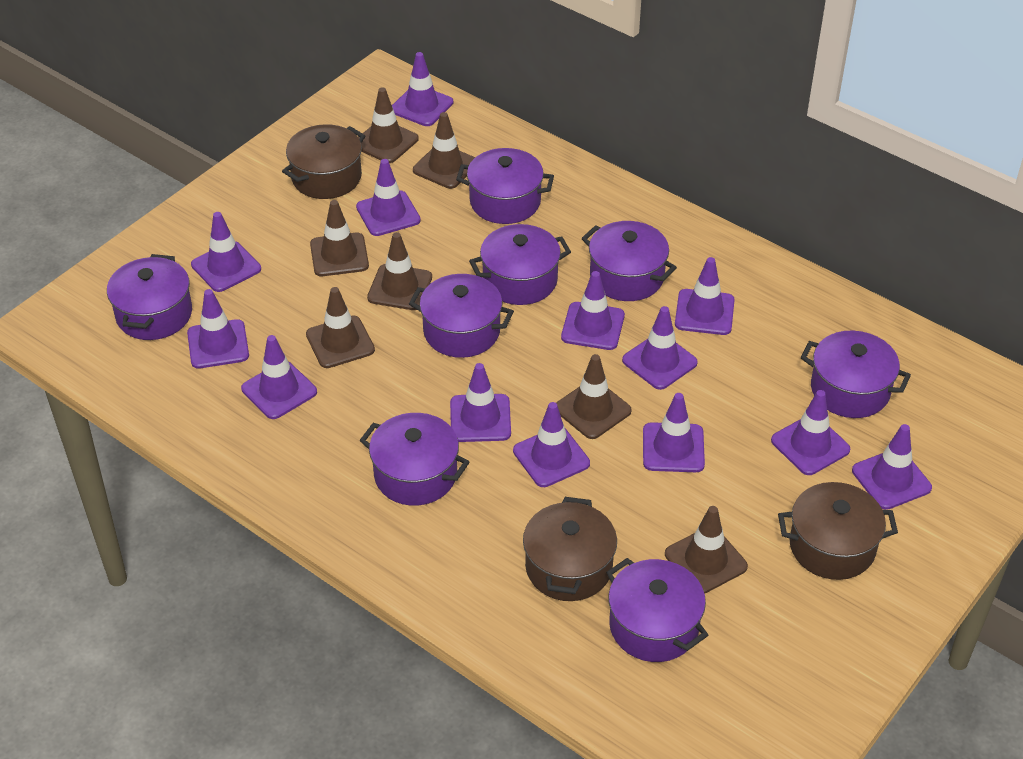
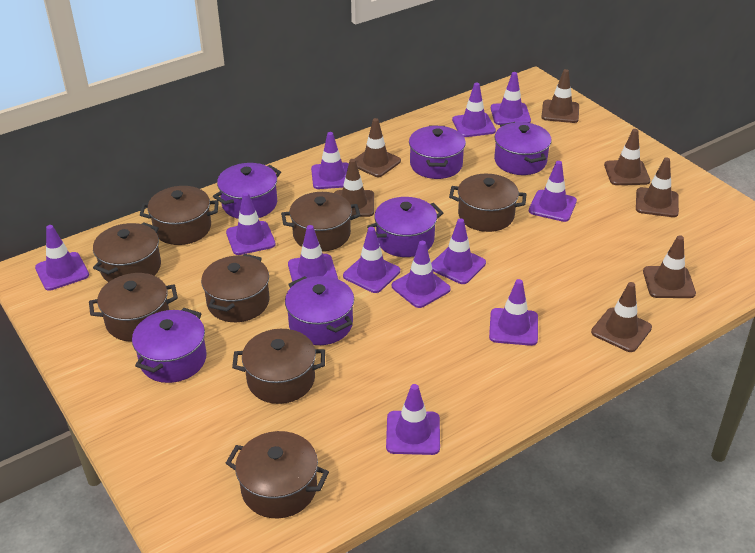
brown pot: 3 -> 8
purple pot: 8 -> 6
purple traffic cone: 13 -> 12

